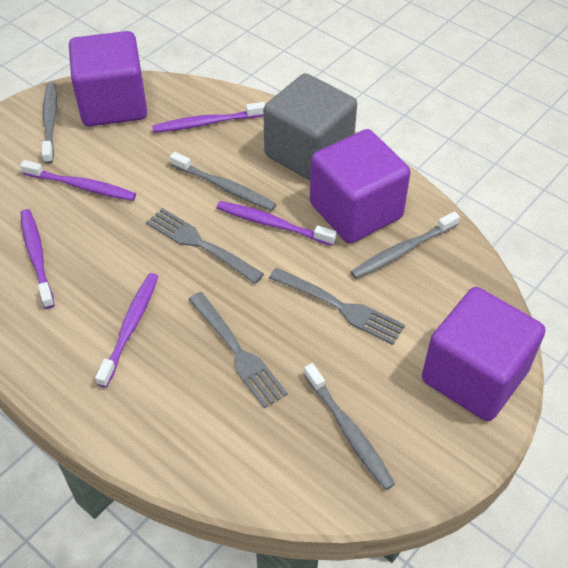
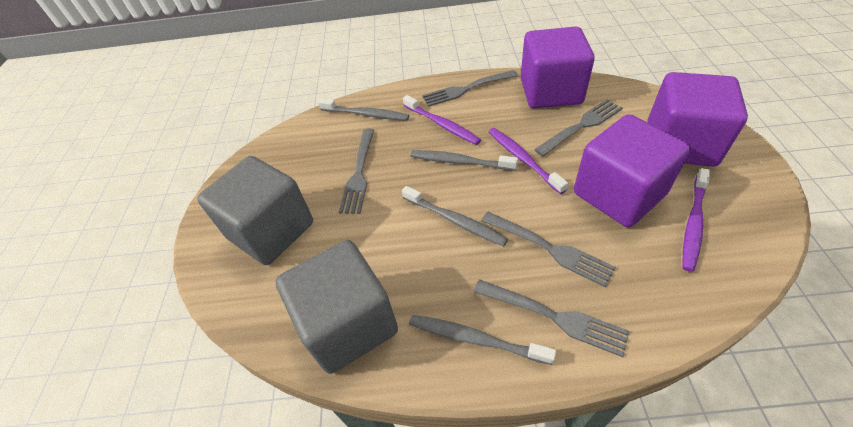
grey cube: 1 -> 2
grey fork: 3 -> 5
purple toothbrush: 5 -> 3

